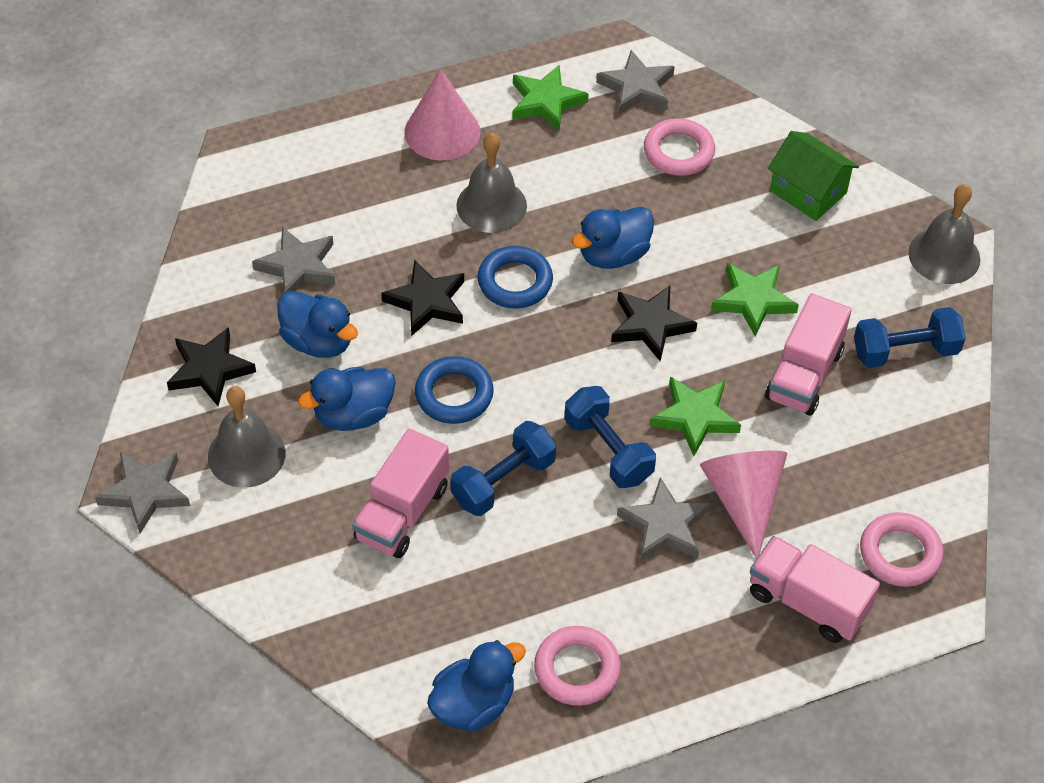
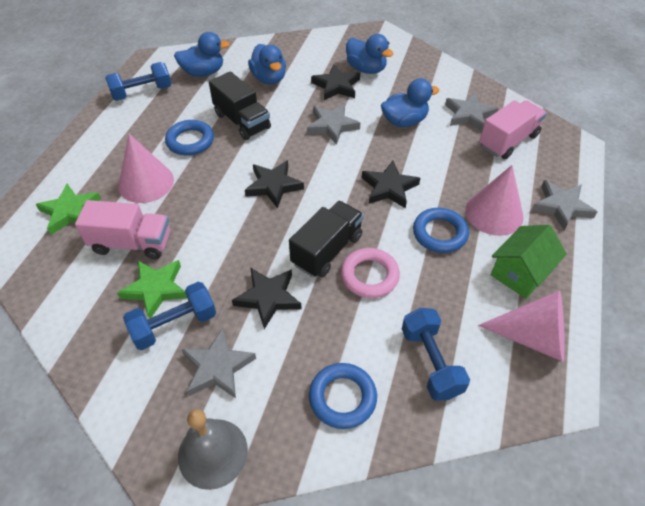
black star: 3 -> 4
black truck: 0 -> 2
blue ring: 2 -> 3
green star: 3 -> 2
grey bell: 3 -> 1
pink cone: 2 -> 3
pink ring: 3 -> 1
pink truck: 3 -> 2

